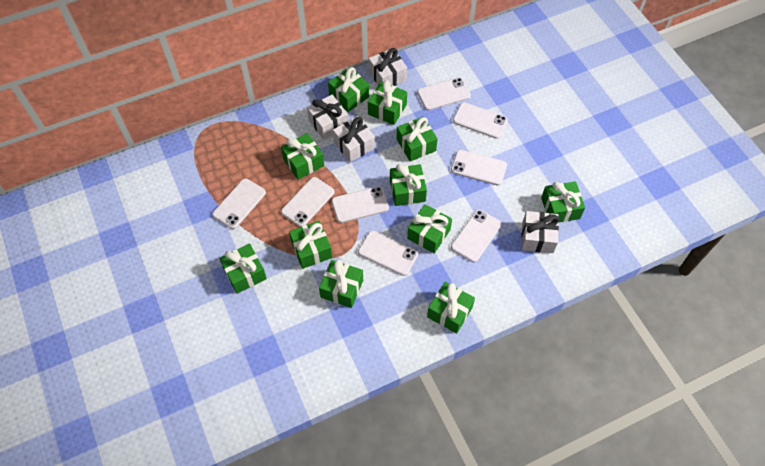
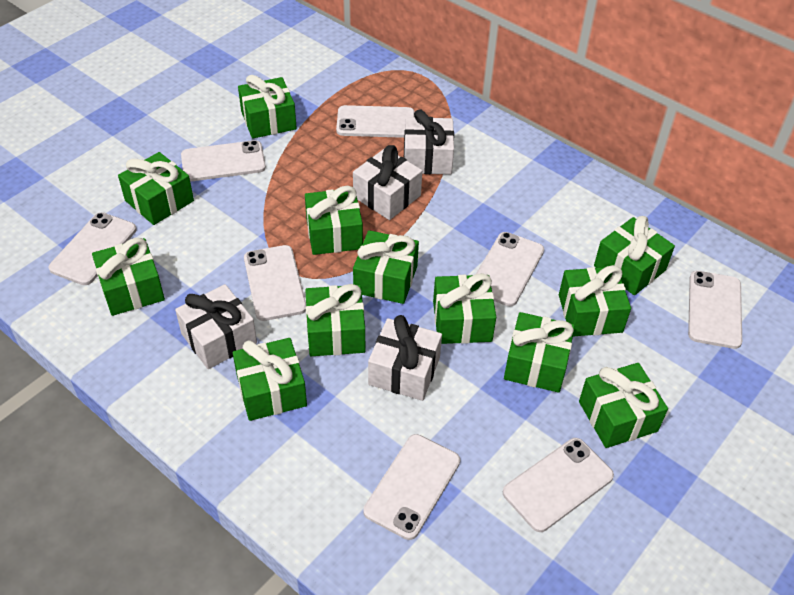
green gift: 11 -> 12

